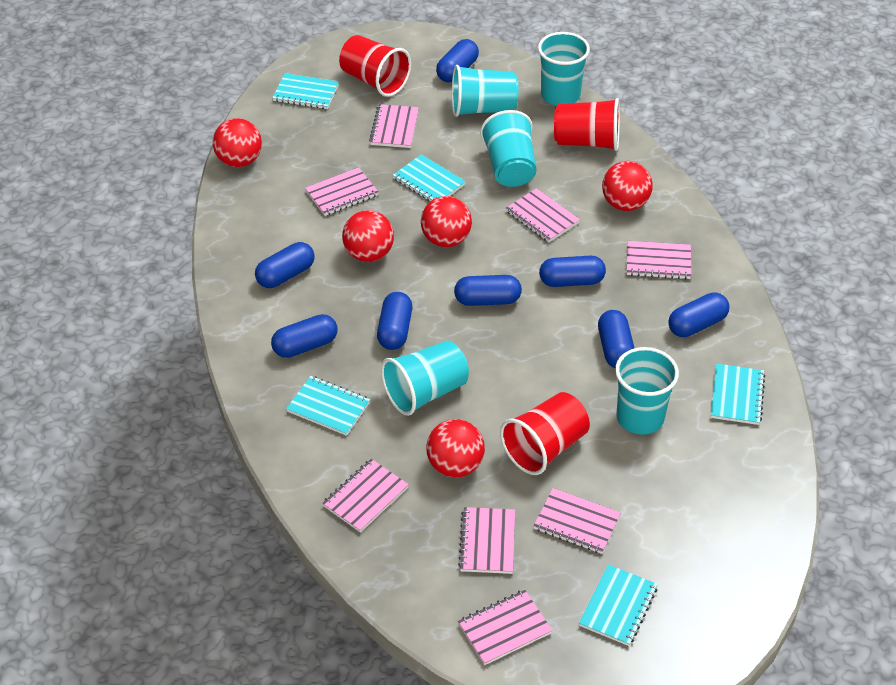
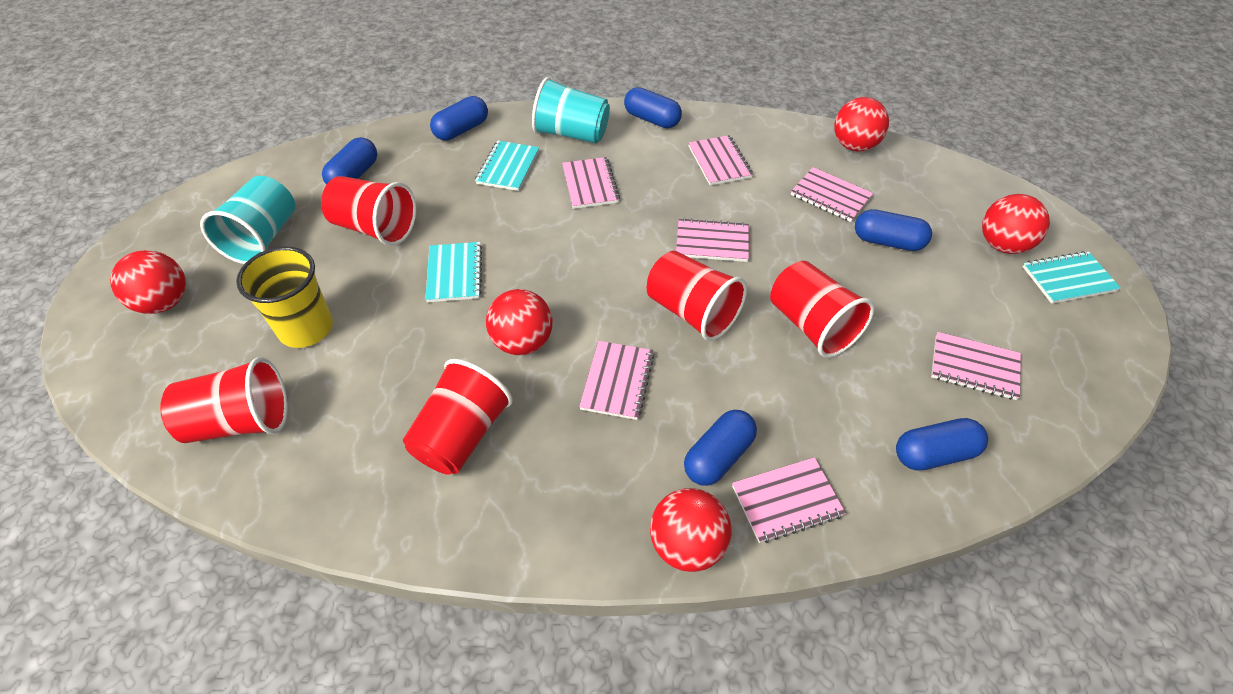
blue capsule: 8 -> 6
pink notebook: 8 -> 7
red cup: 3 -> 5
turquoise cup: 5 -> 2
turquoise notebook: 5 -> 3
yellow cup: 0 -> 1

